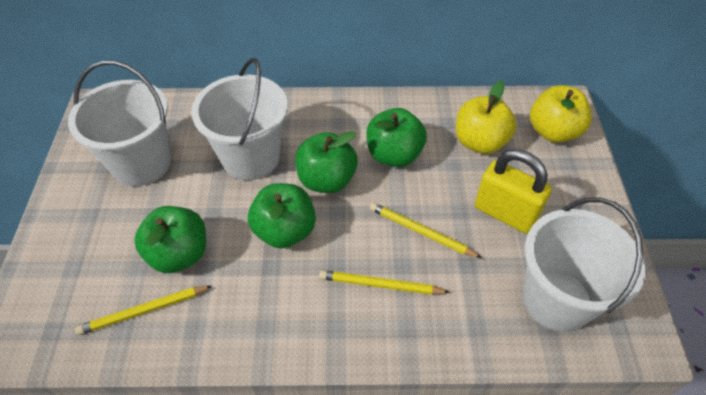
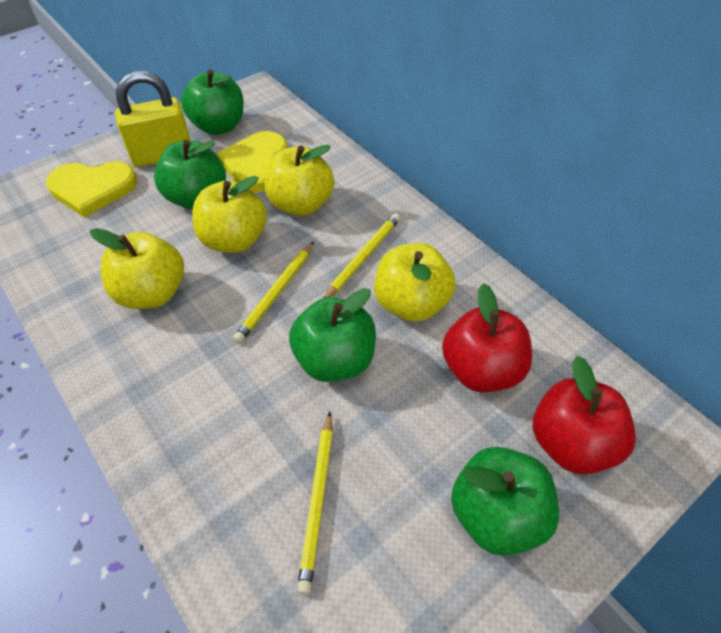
red apple: 0 -> 2
white bucket: 3 -> 0
yellow apple: 2 -> 4
yellow heart: 0 -> 2

